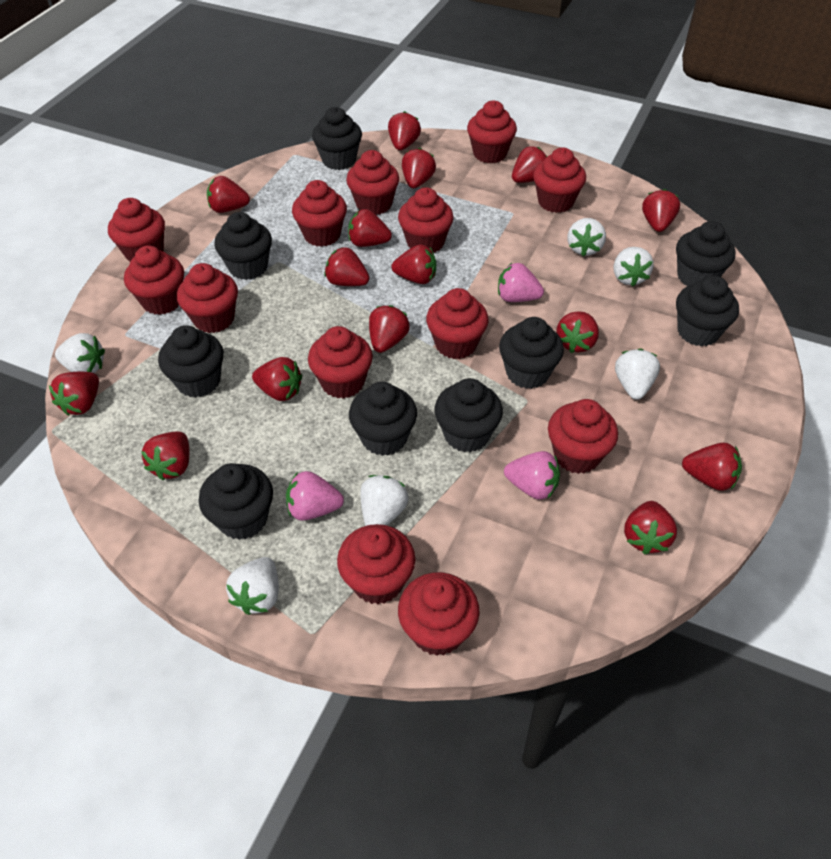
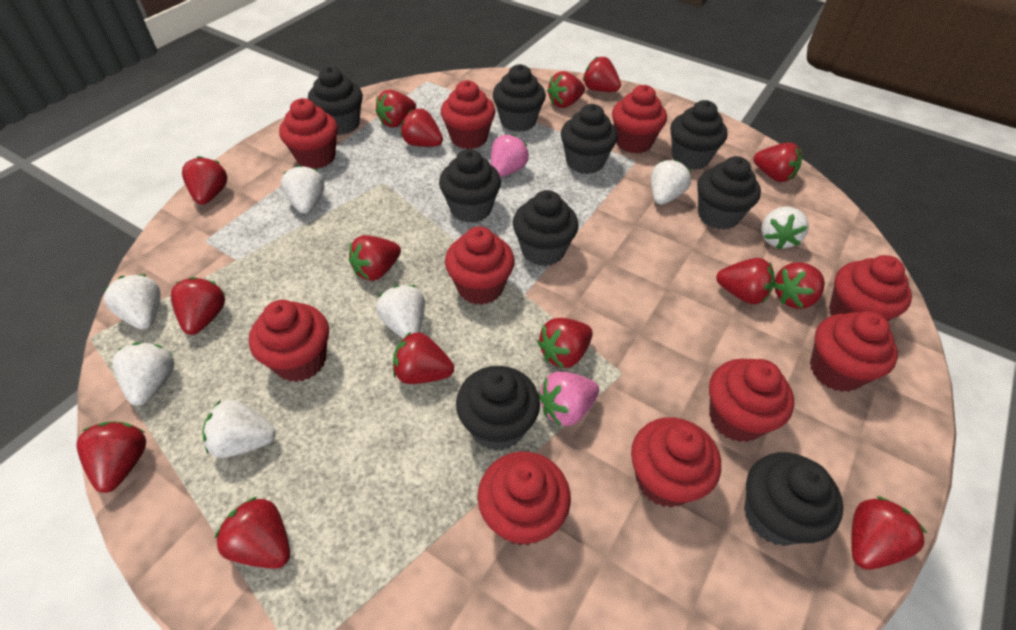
pink strawberry: 3 -> 2
red cupcake: 13 -> 10
white strawberry: 6 -> 7

